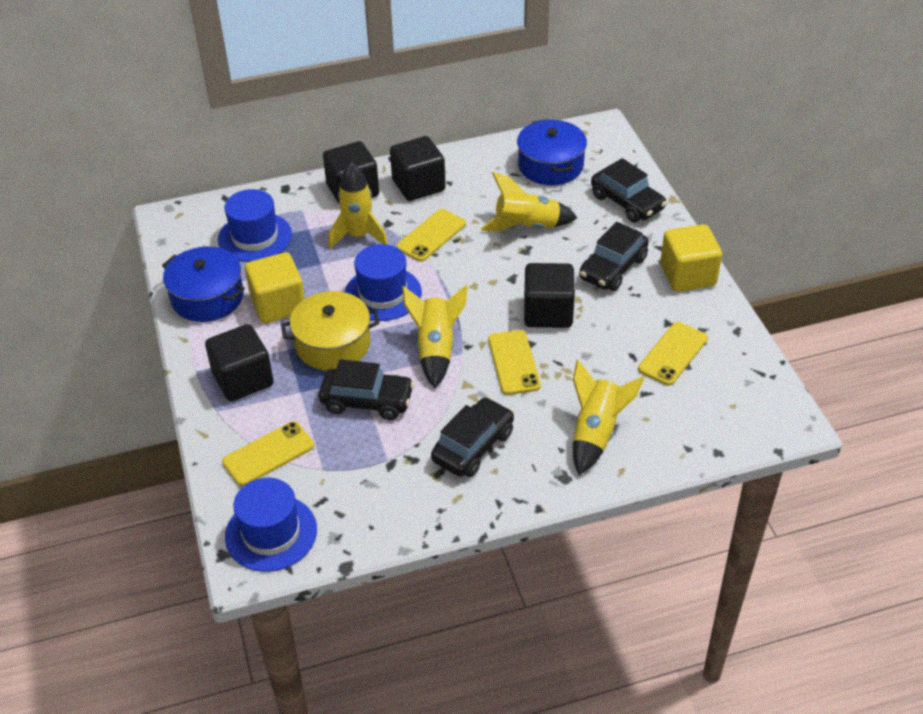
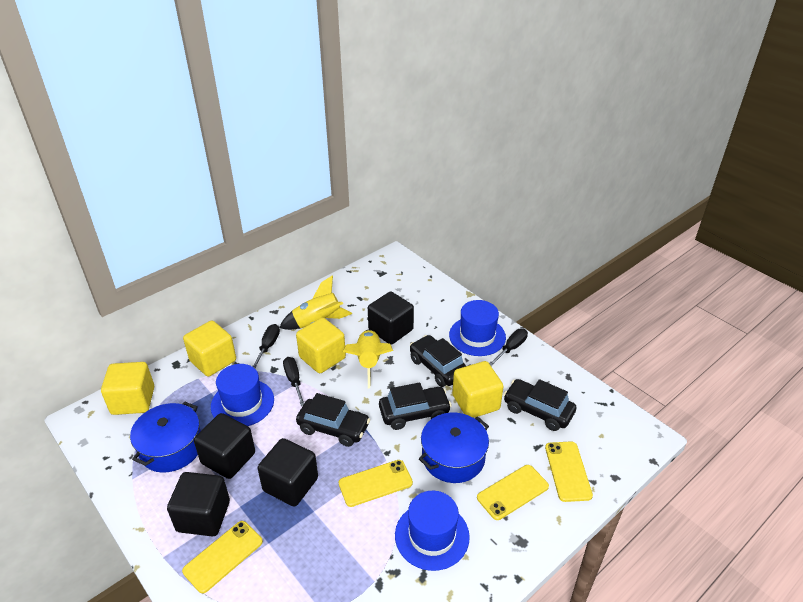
black screwdriver: 0 -> 3
yellow cube: 2 -> 4
yellow pot: 1 -> 0
yellow rocket: 4 -> 2

